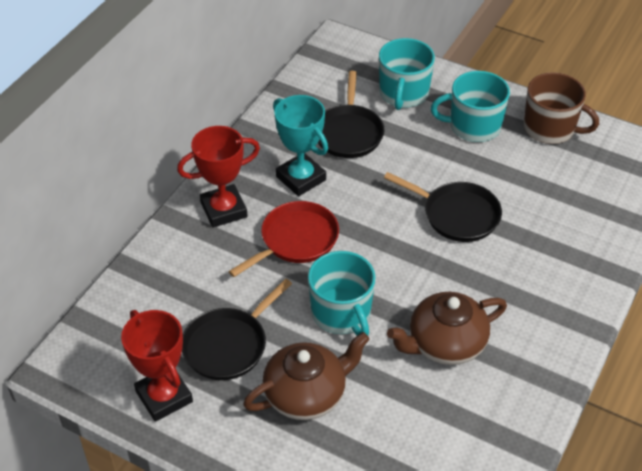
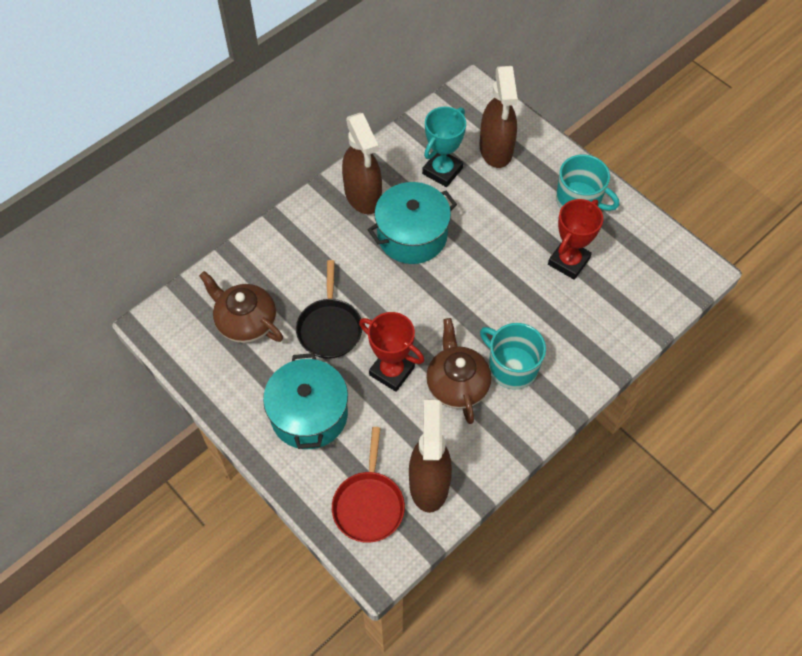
black pan: 3 -> 1
brown mug: 1 -> 0
brown spray bottle: 0 -> 3
turquoise mug: 3 -> 2
turquoise pot: 0 -> 2

